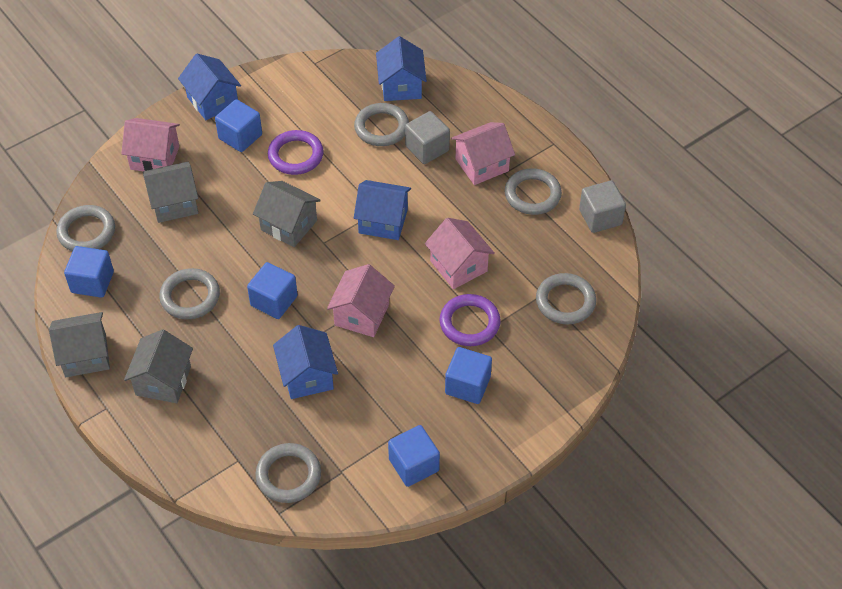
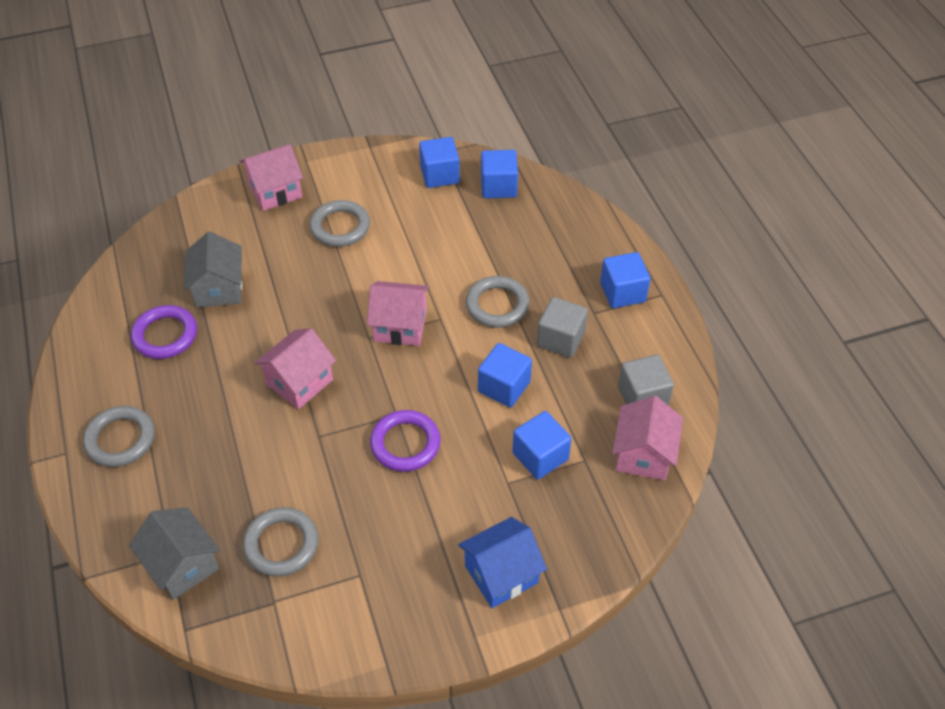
blue house: 4 -> 1
grey house: 4 -> 2
grey ring: 6 -> 4

